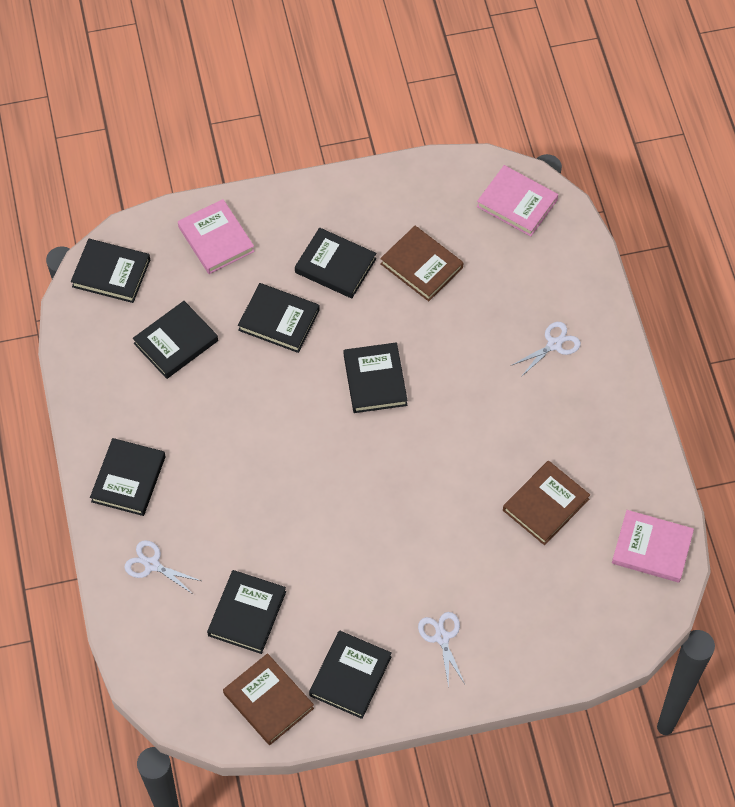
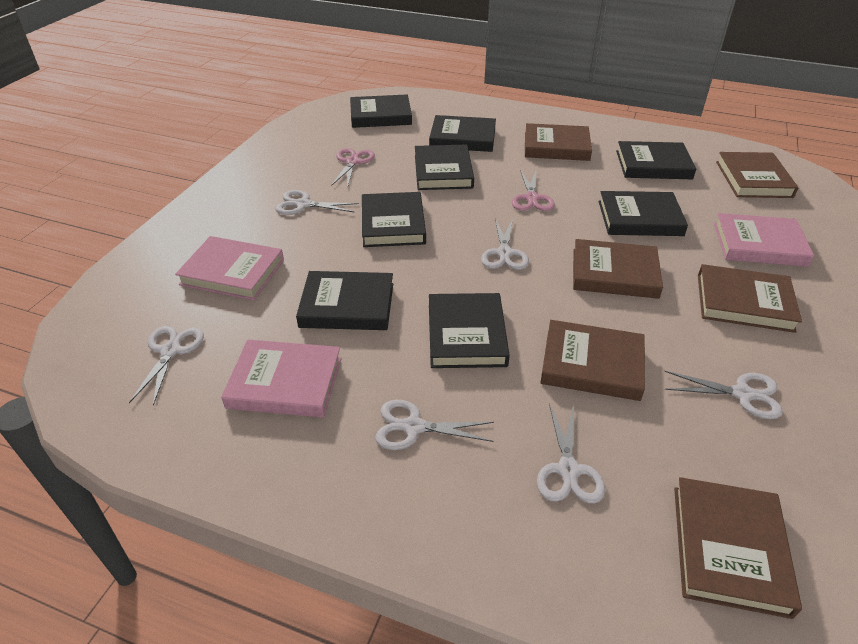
brown book: 3 -> 6
pink scissors: 0 -> 2
white scissors: 3 -> 6

